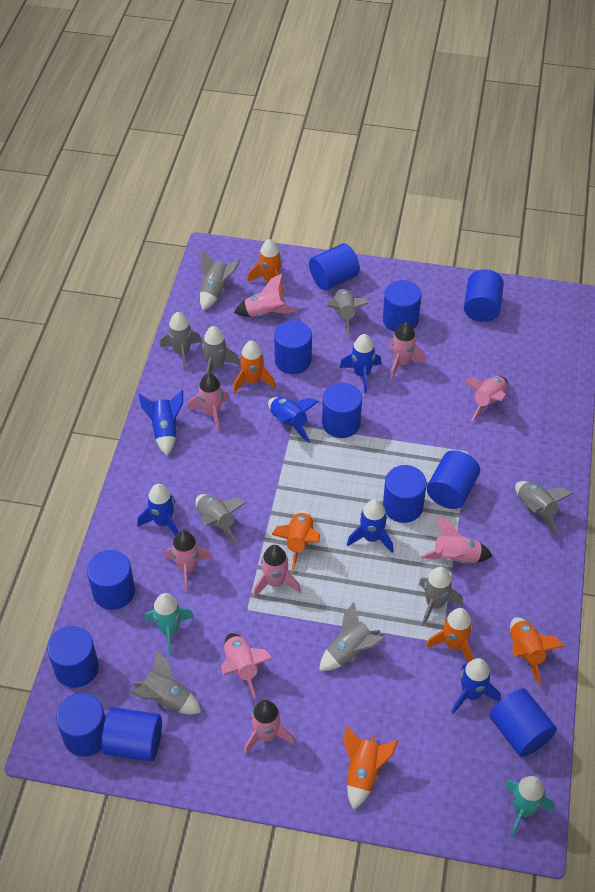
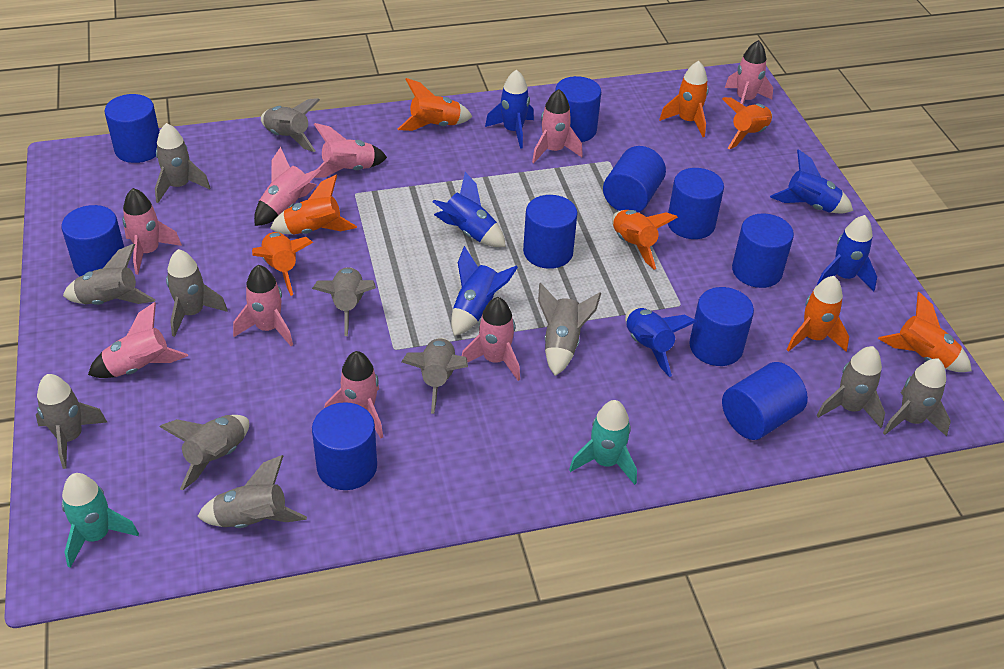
blue cylinder: 12 -> 10
grey rocket: 9 -> 12
orange rocket: 6 -> 8

